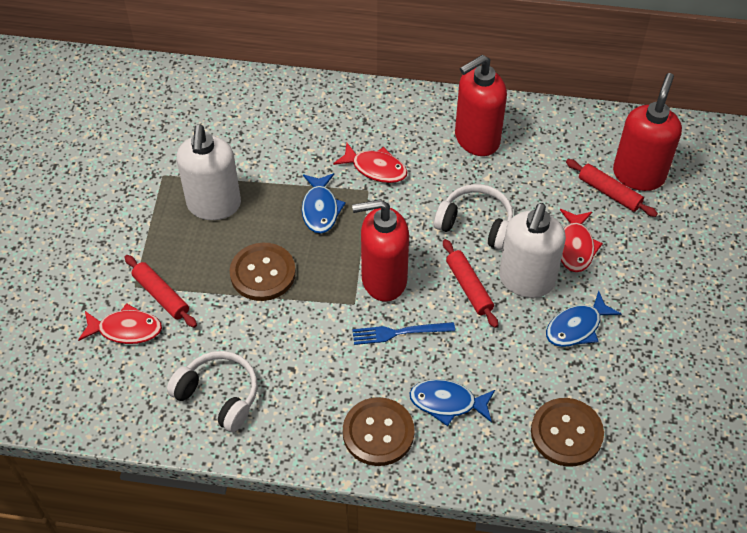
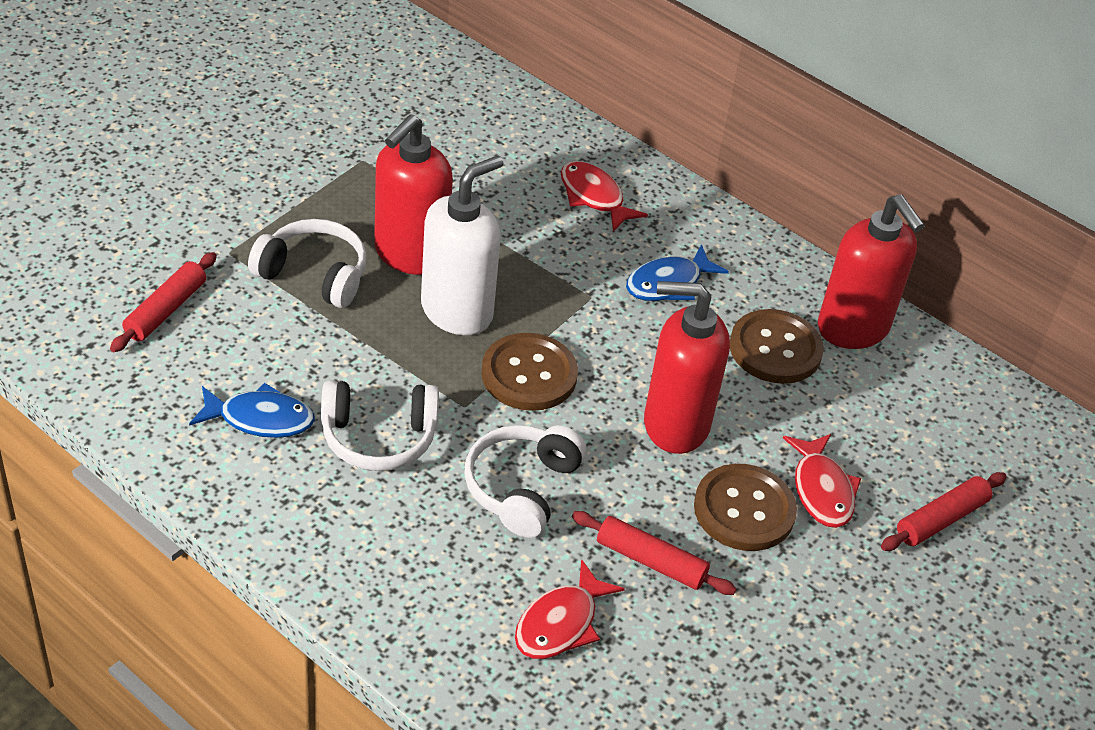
blue fish: 3 -> 2
blue fork: 1 -> 0
white headphones: 2 -> 3
white soap dispenser: 2 -> 1

